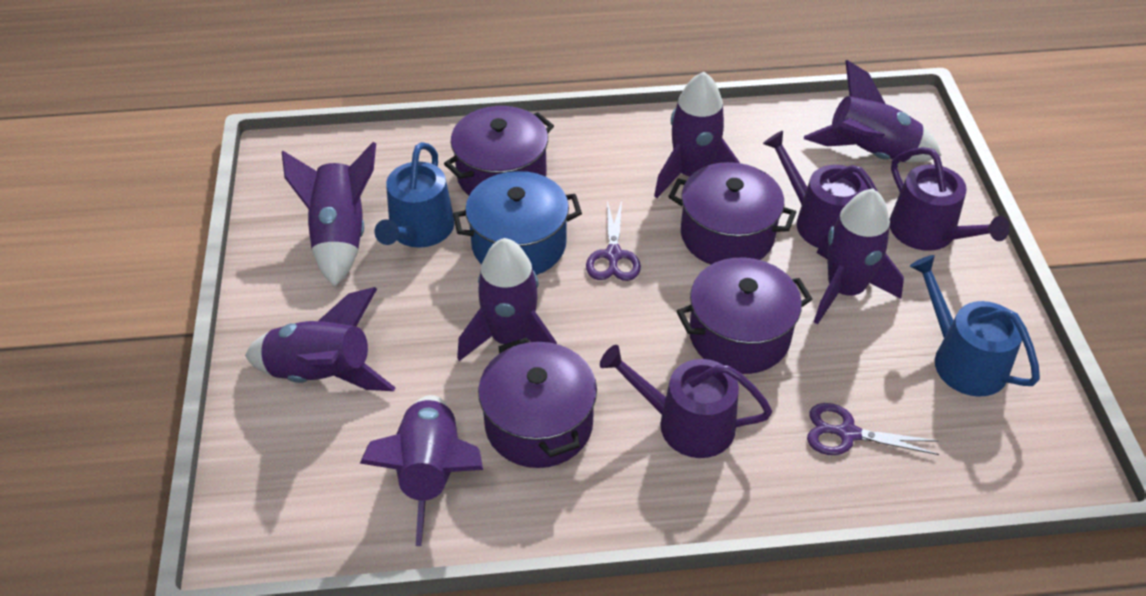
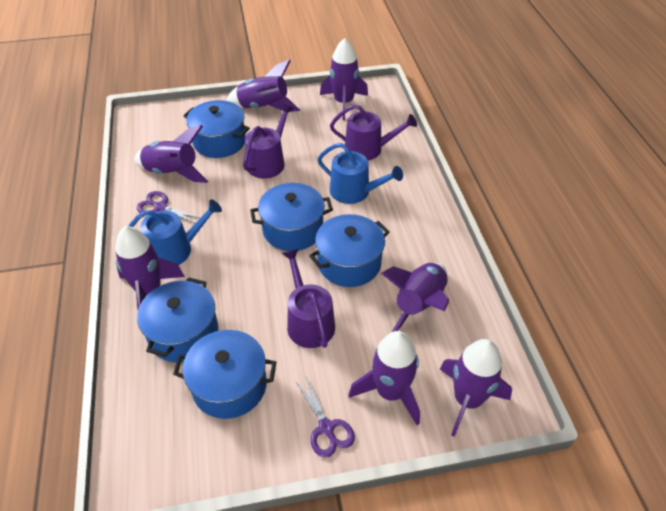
blue pot: 1 -> 5
purple pot: 4 -> 0

